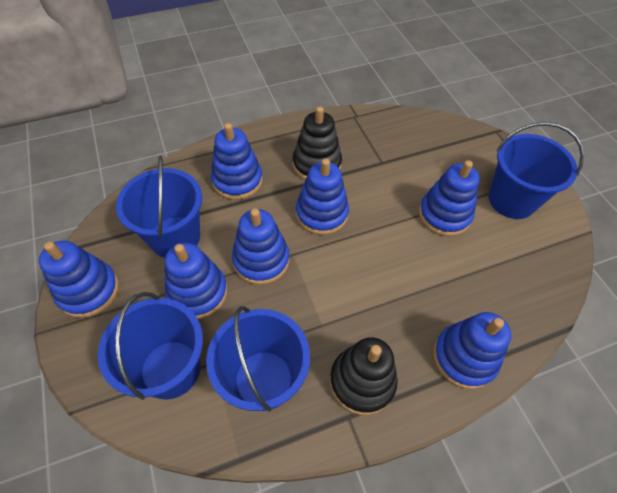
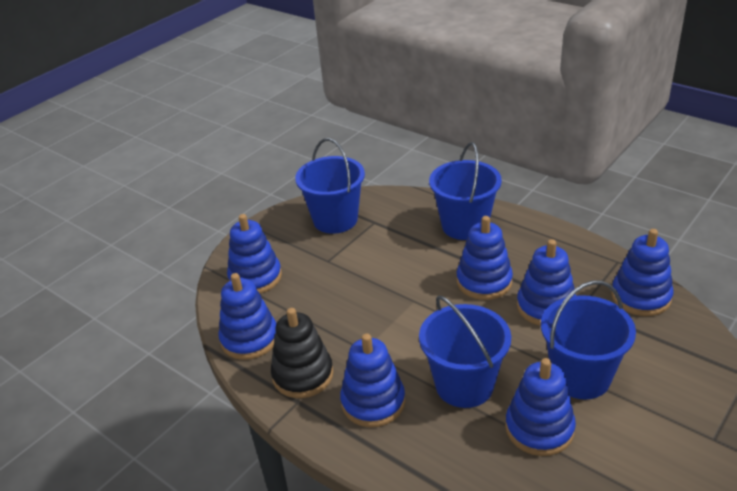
black stacking toy: 2 -> 1

